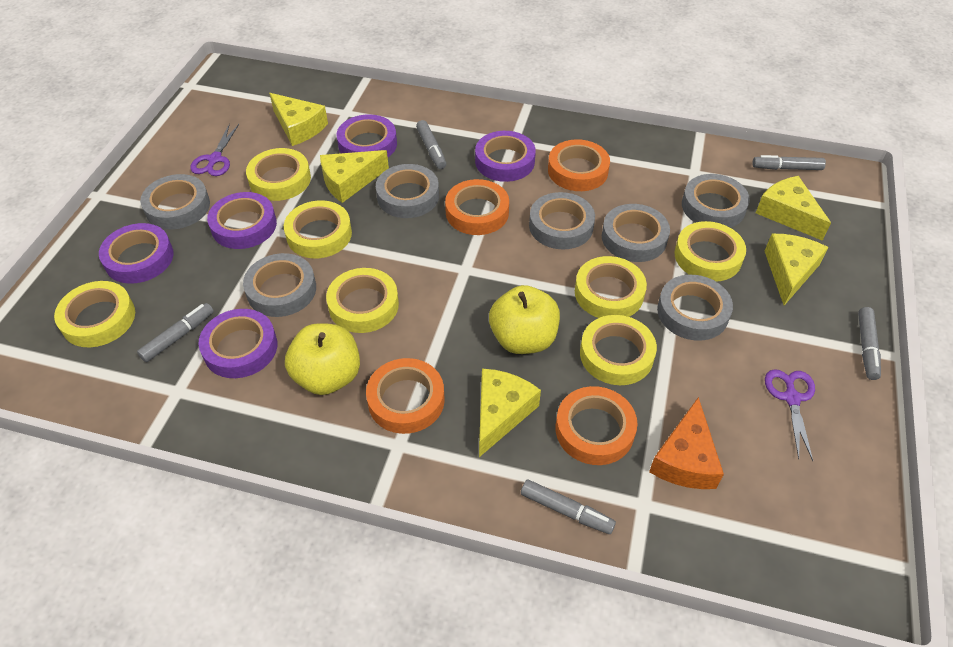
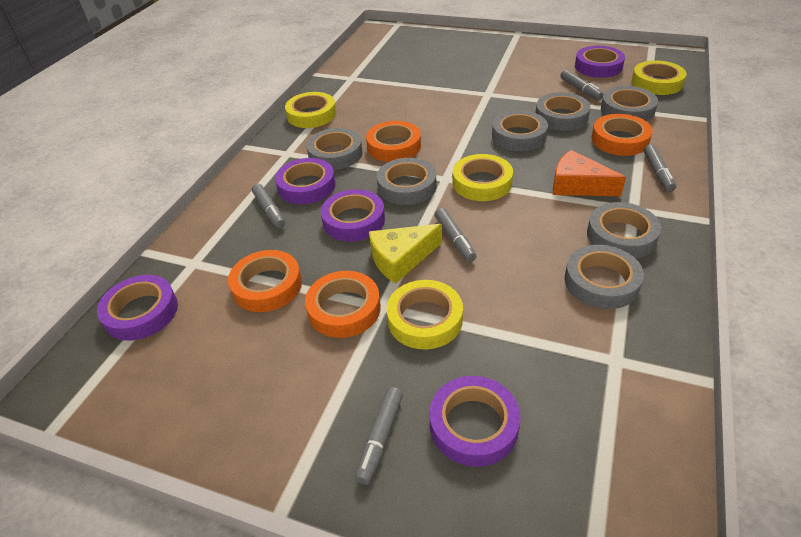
purple scissors: 2 -> 0
yellow apple: 2 -> 0
yellow cheese: 5 -> 1
yellow tape: 7 -> 4

